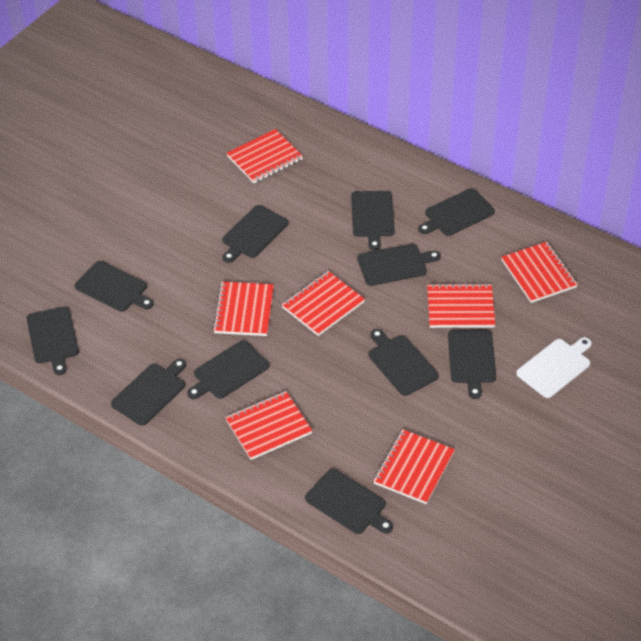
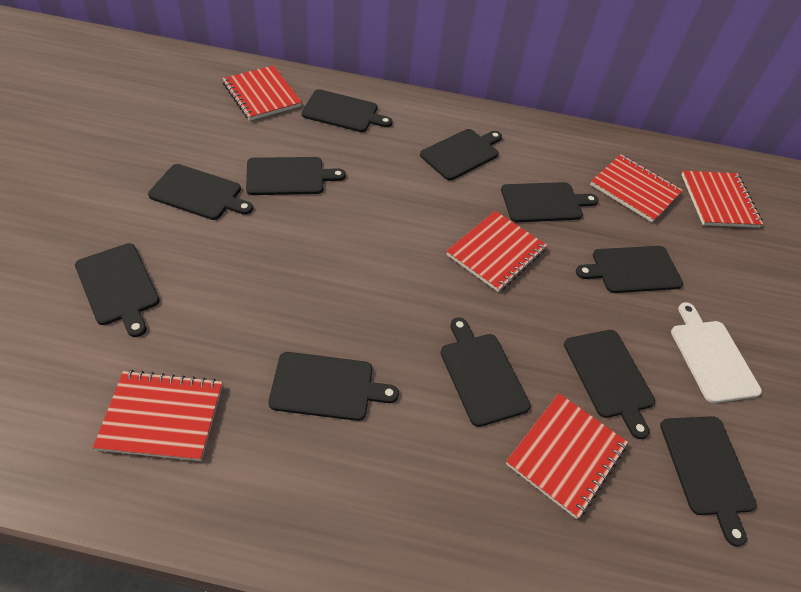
red notebook: 7 -> 6

